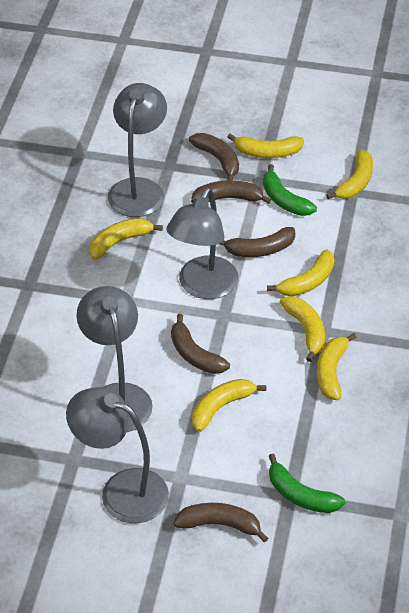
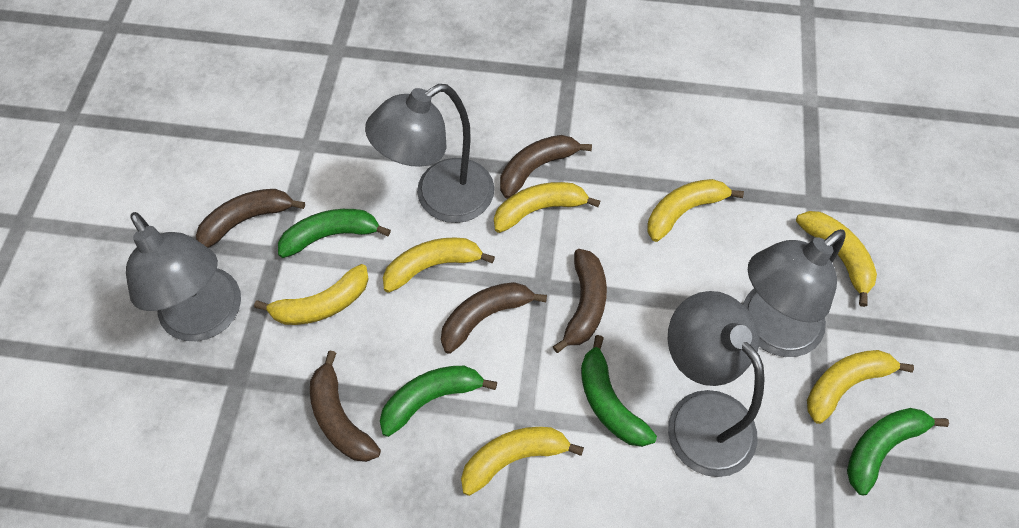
green banana: 2 -> 4

